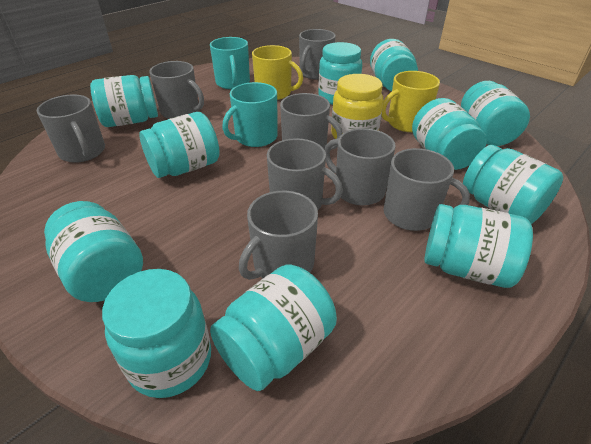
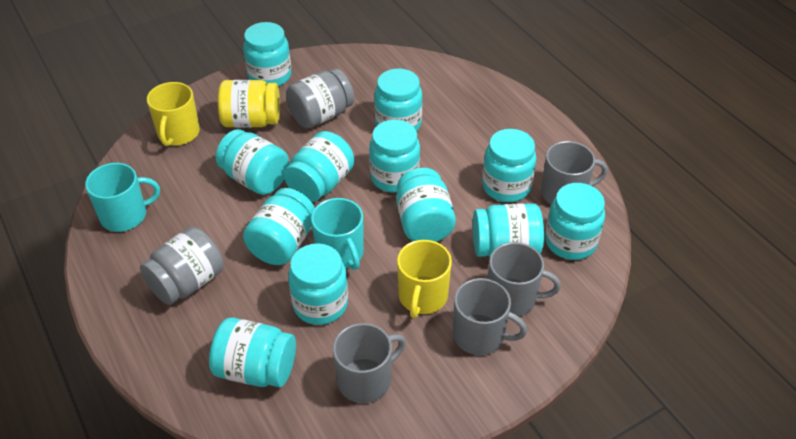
grey jar: 0 -> 2
grey mug: 8 -> 4
turquoise jar: 11 -> 12

